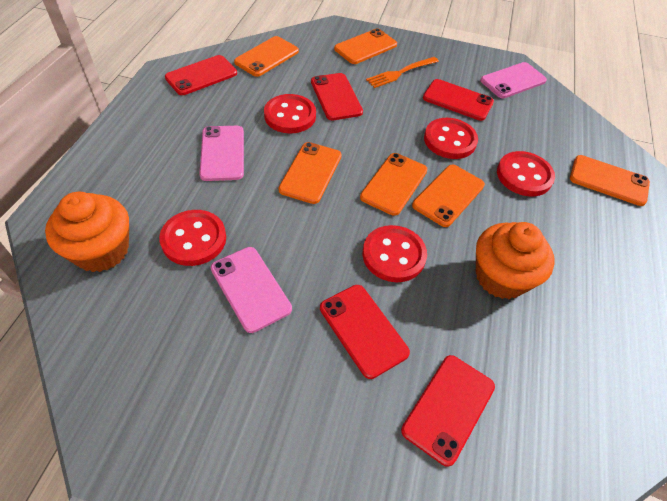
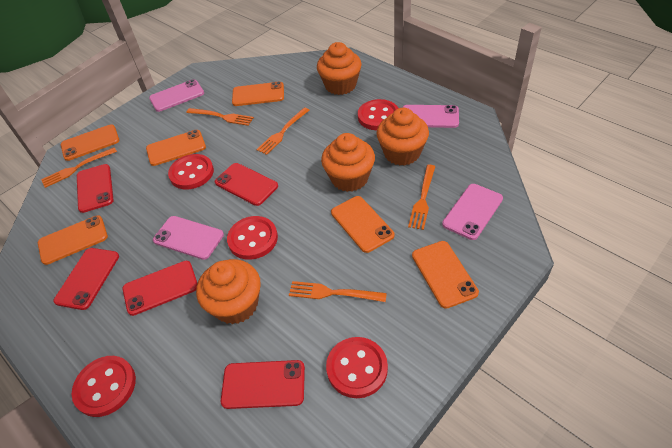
orange cupcake: 2 -> 4
orange fork: 1 -> 5
pink phone: 3 -> 4

